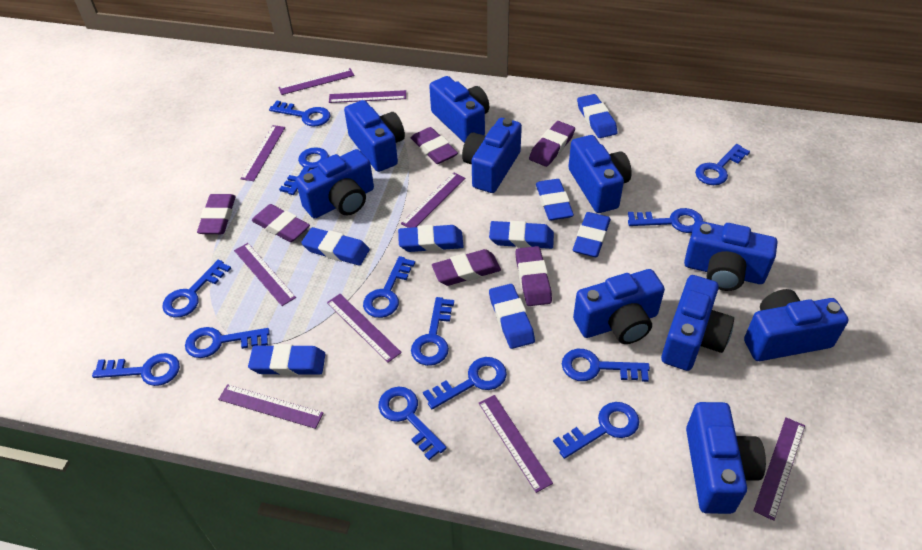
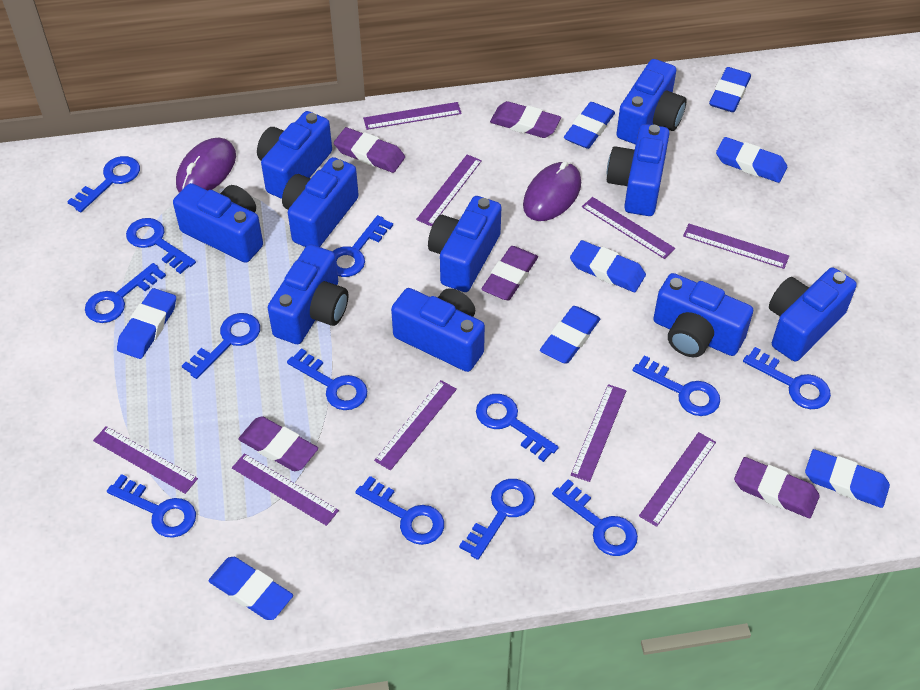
purple eraser: 6 -> 5
purple mouse: 0 -> 2

